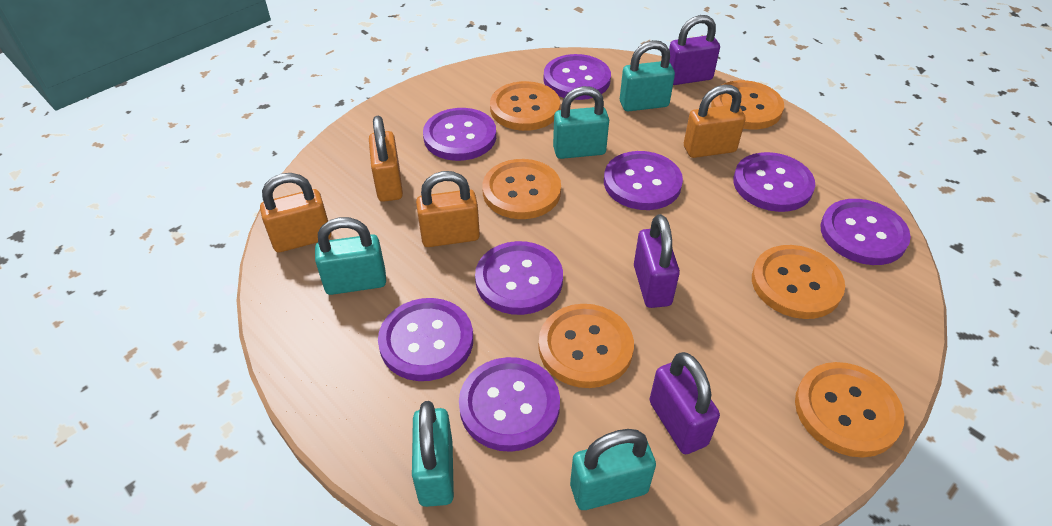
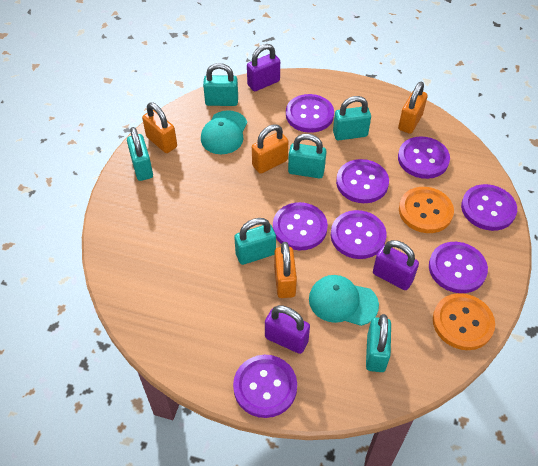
orange button: 6 -> 2
turquoise cap: 0 -> 2
turquoise padlock: 5 -> 6

